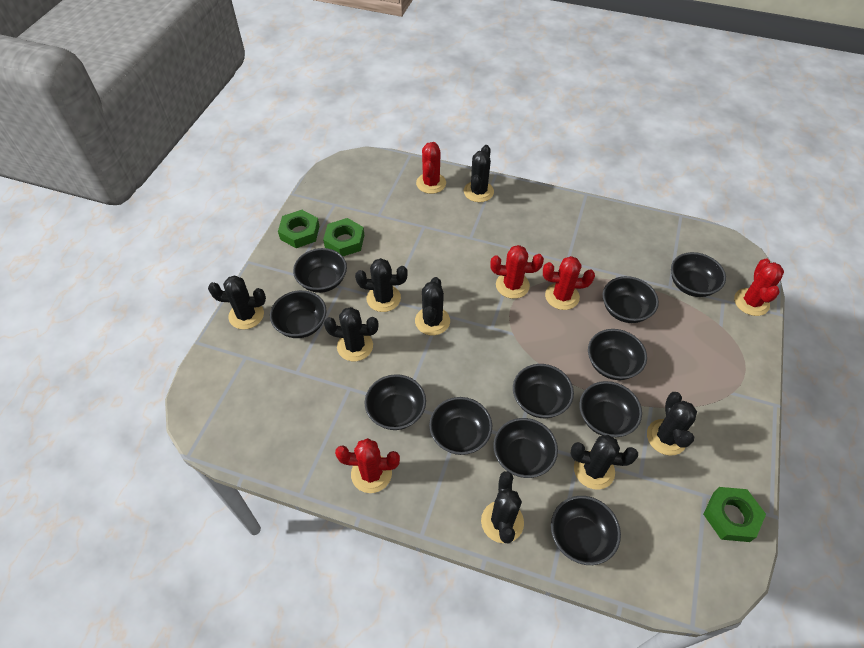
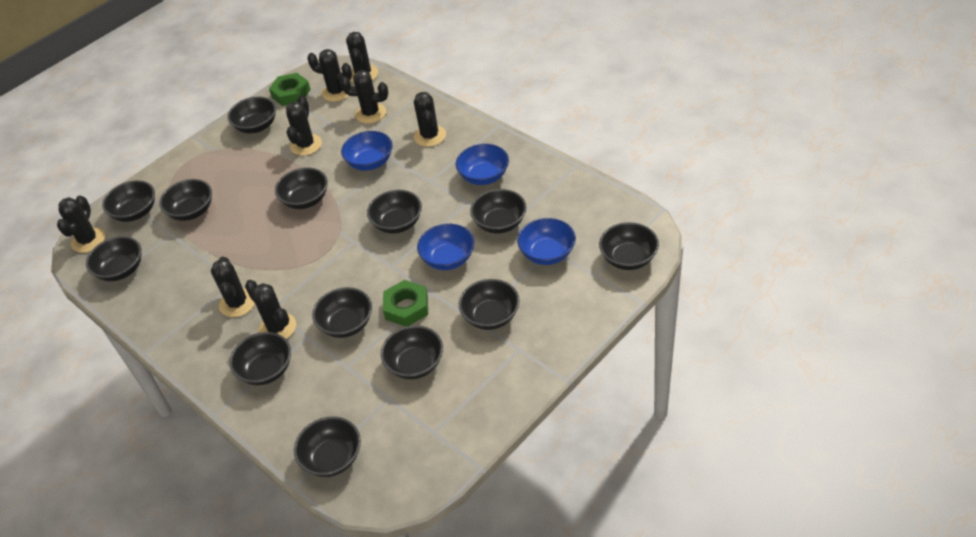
black bowl: 11 -> 13
blue bowl: 0 -> 4
green nut: 3 -> 2
red cactus: 5 -> 0

